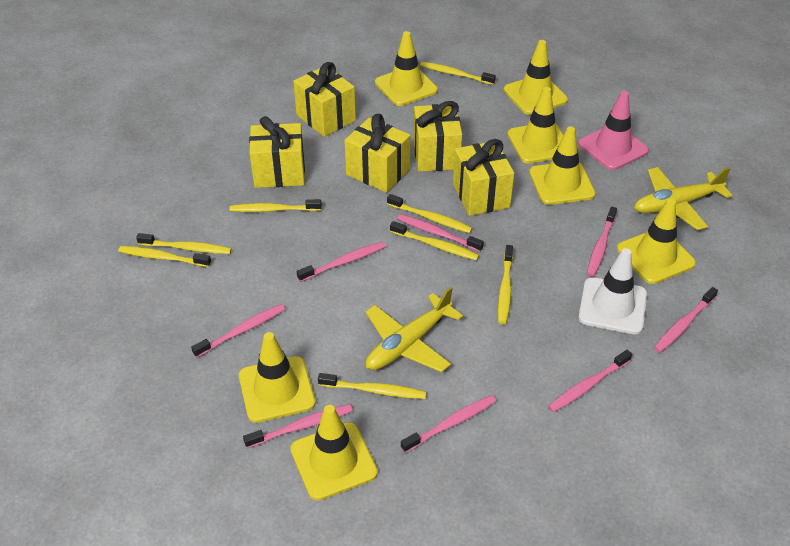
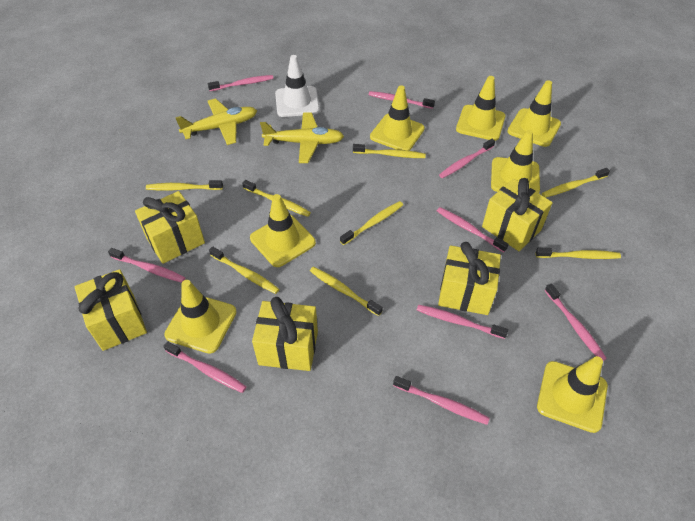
pink toothbrush: 8 -> 9
pink traffic cone: 1 -> 0

